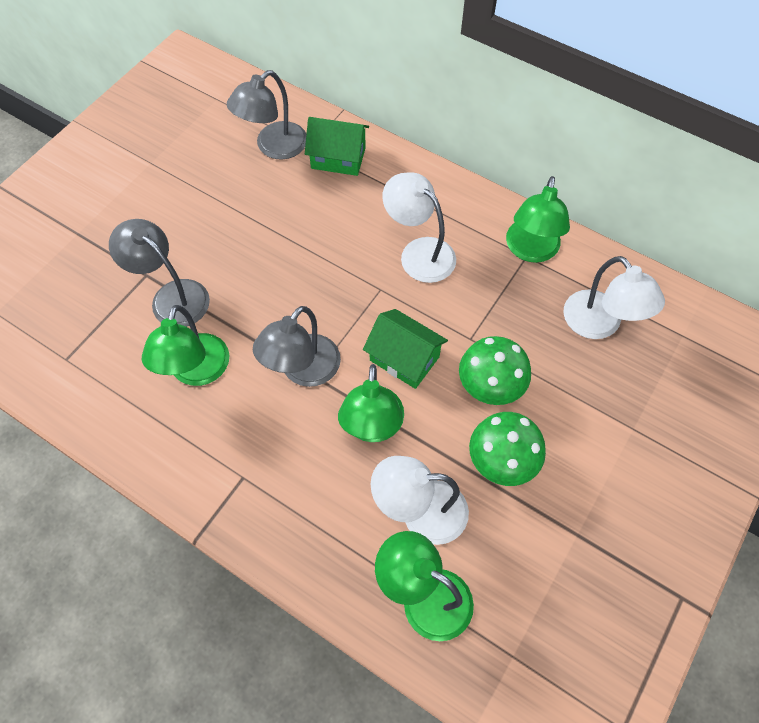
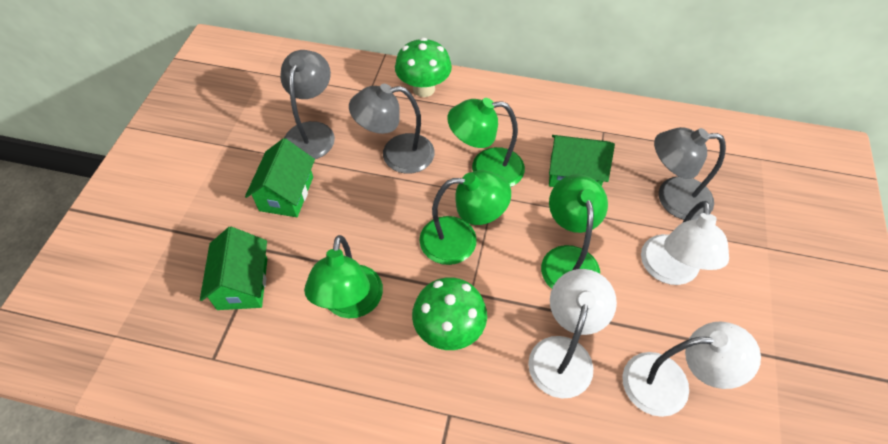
green house: 2 -> 3

